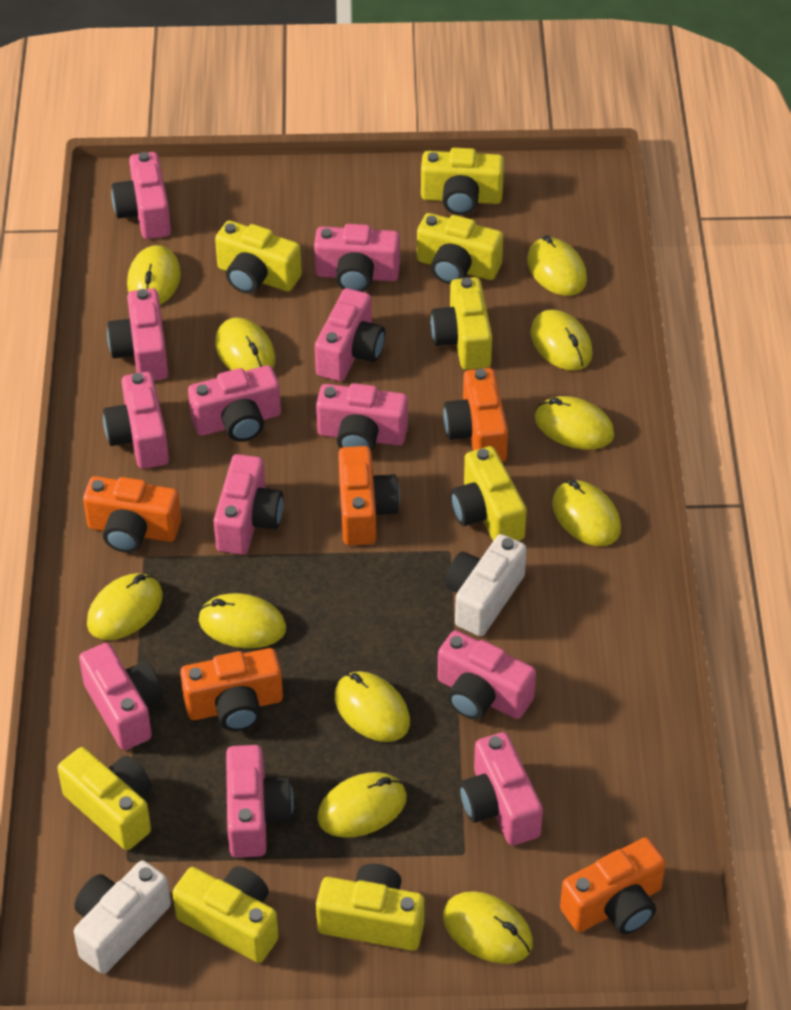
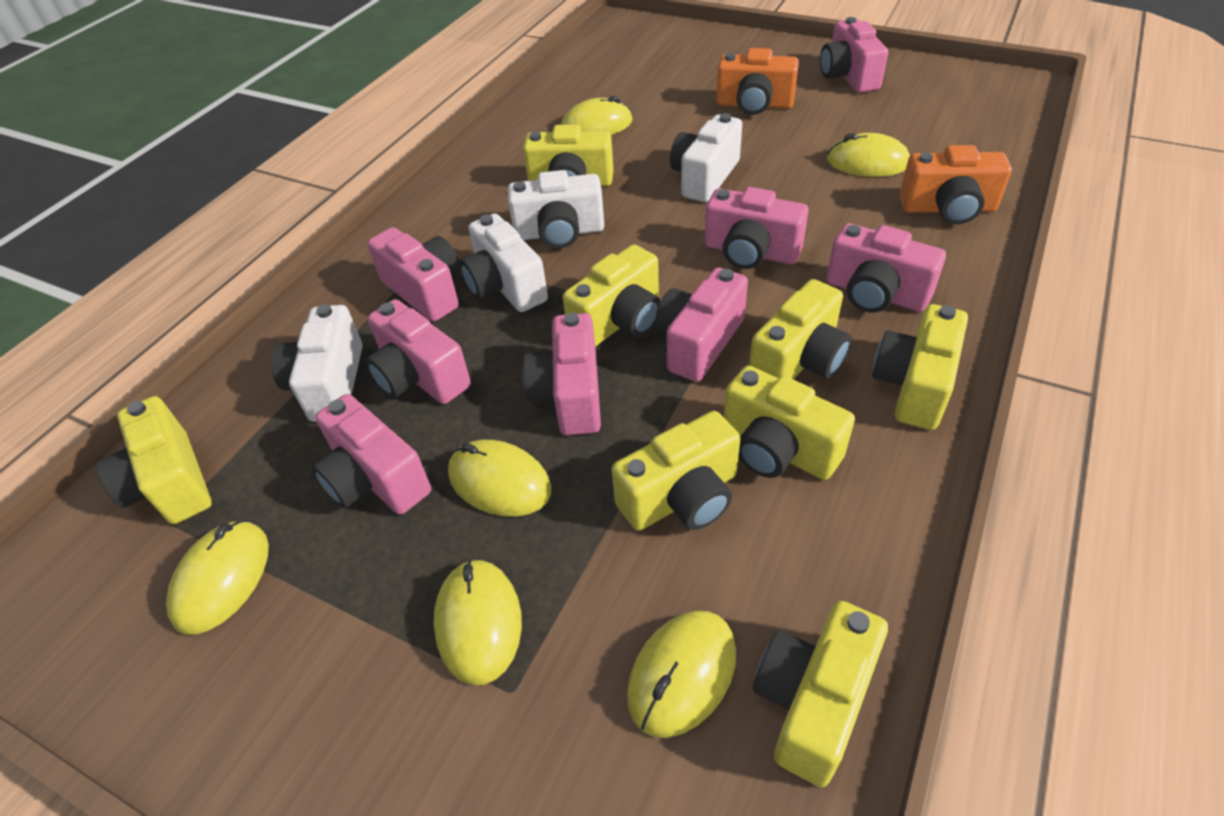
orange camera: 5 -> 2
pink camera: 12 -> 8
white camera: 2 -> 4
yellow mouse: 11 -> 6

